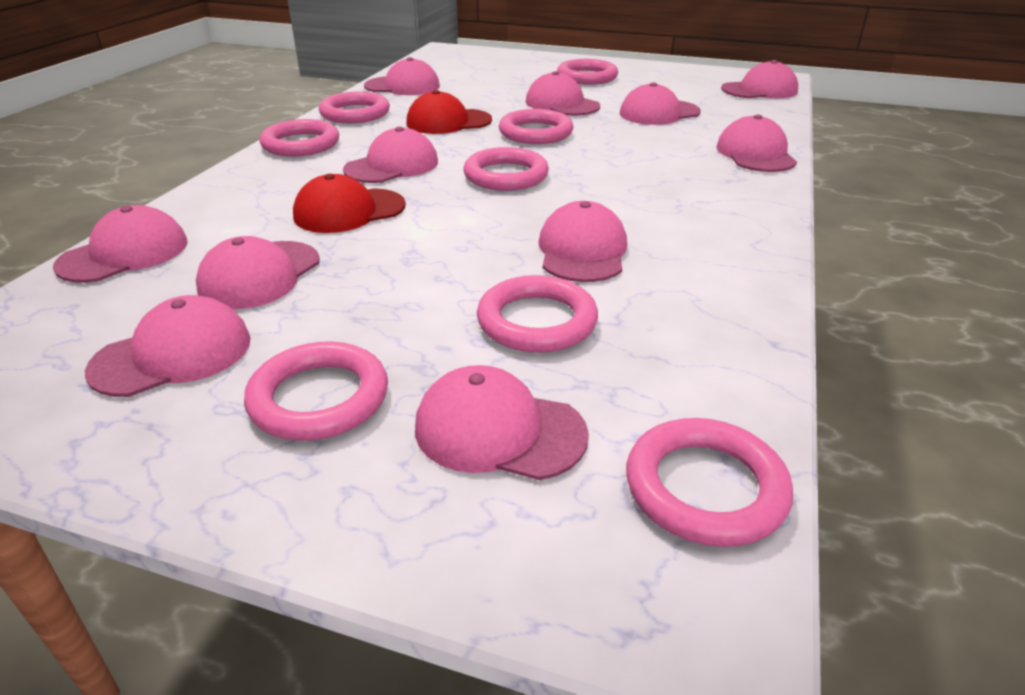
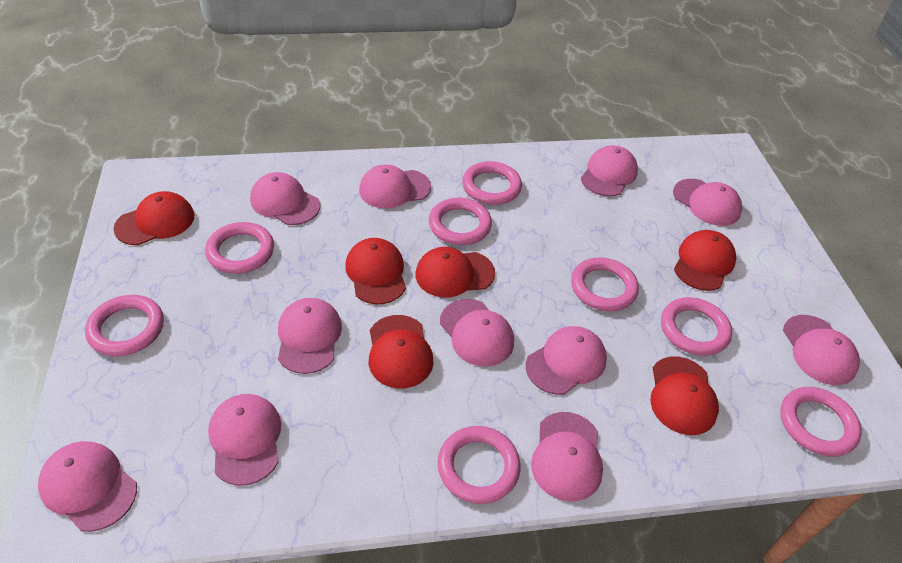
red cap: 2 -> 6

